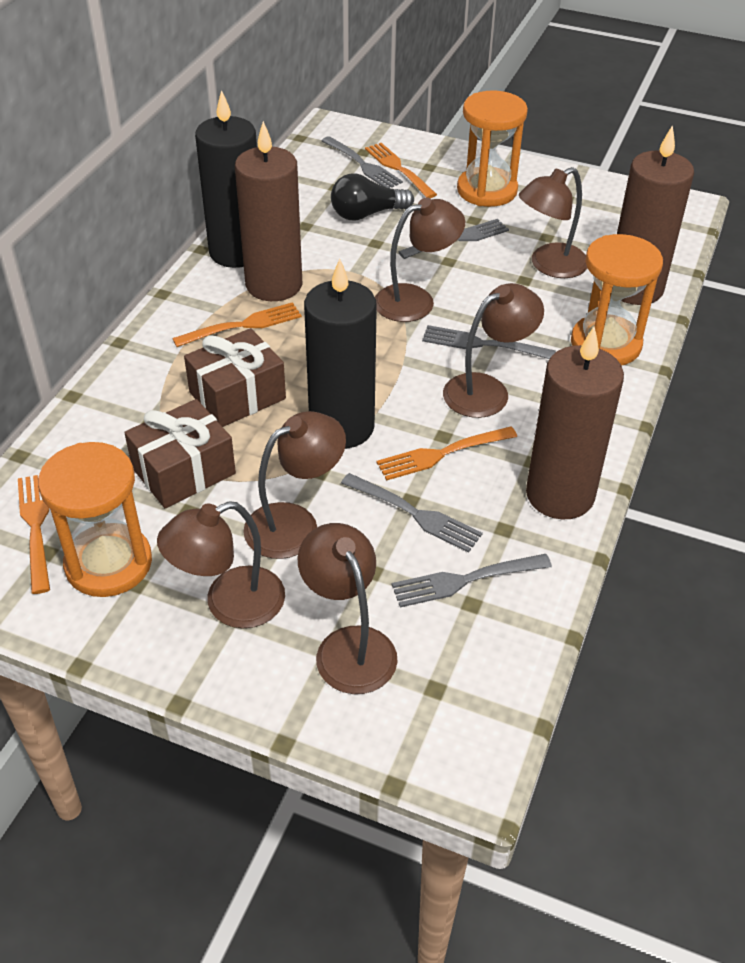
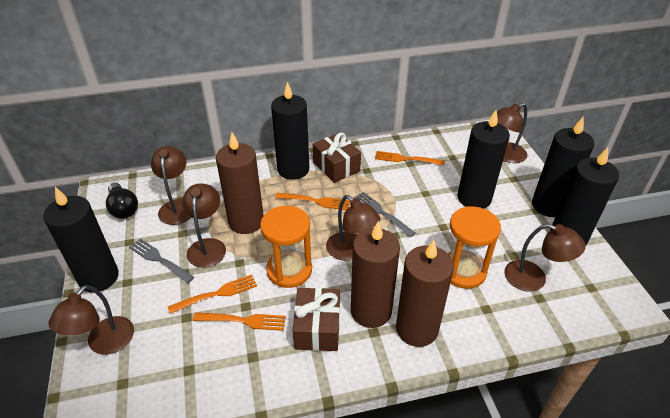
black candle: 2 -> 5
grey fork: 5 -> 2
orange hourglass: 3 -> 2

